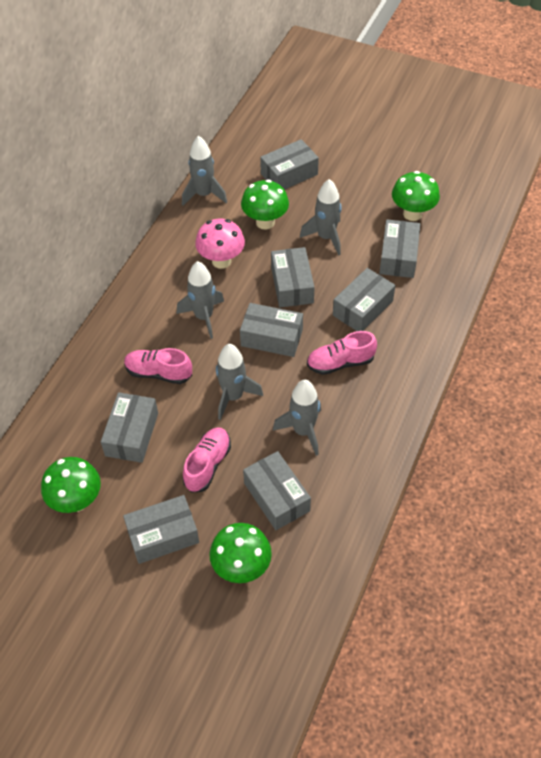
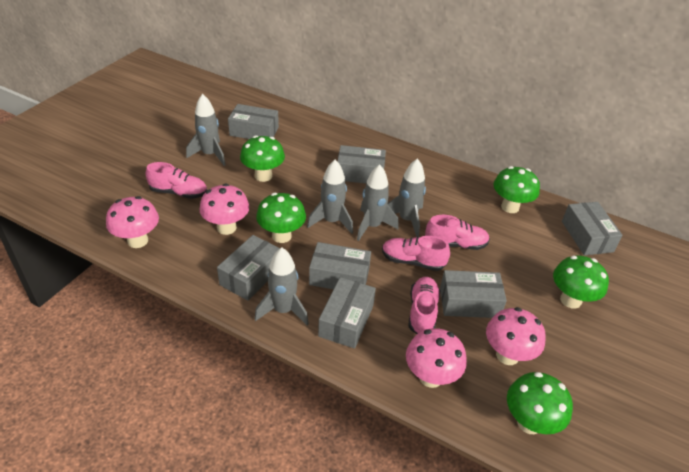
green mushroom: 4 -> 5
grey box: 8 -> 7
pink mushroom: 1 -> 4
pink shoe: 3 -> 4

